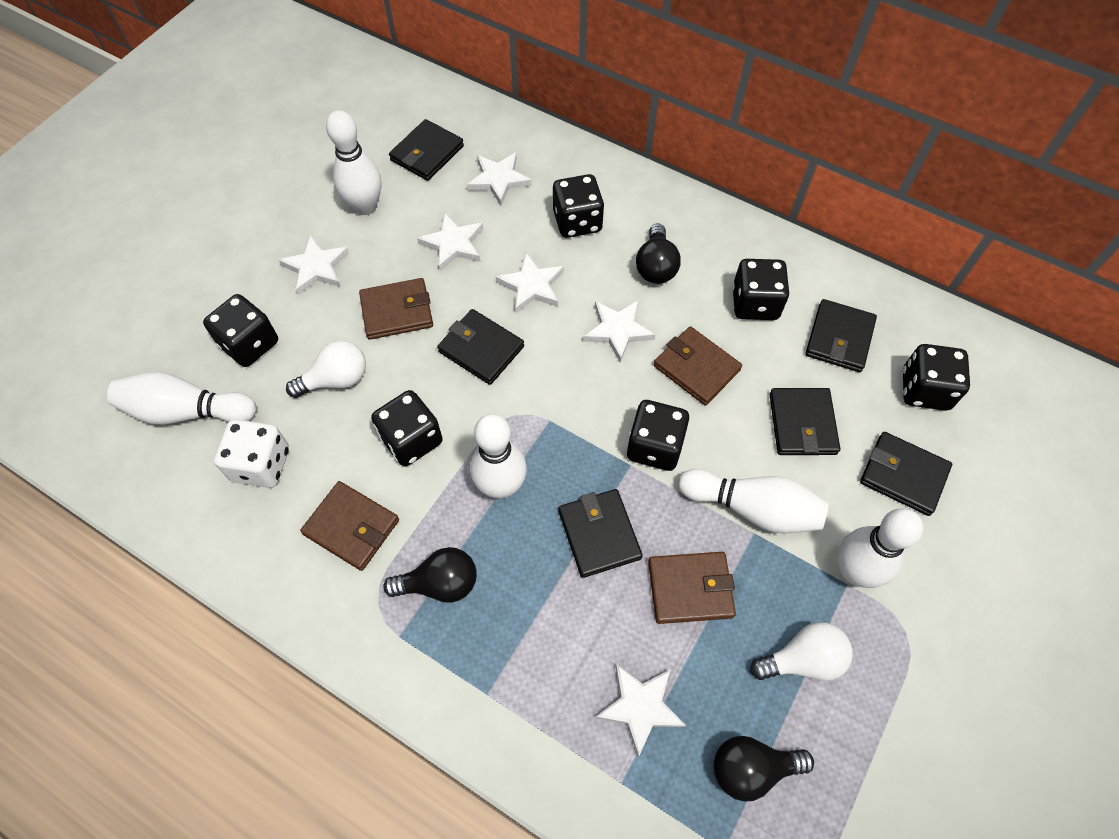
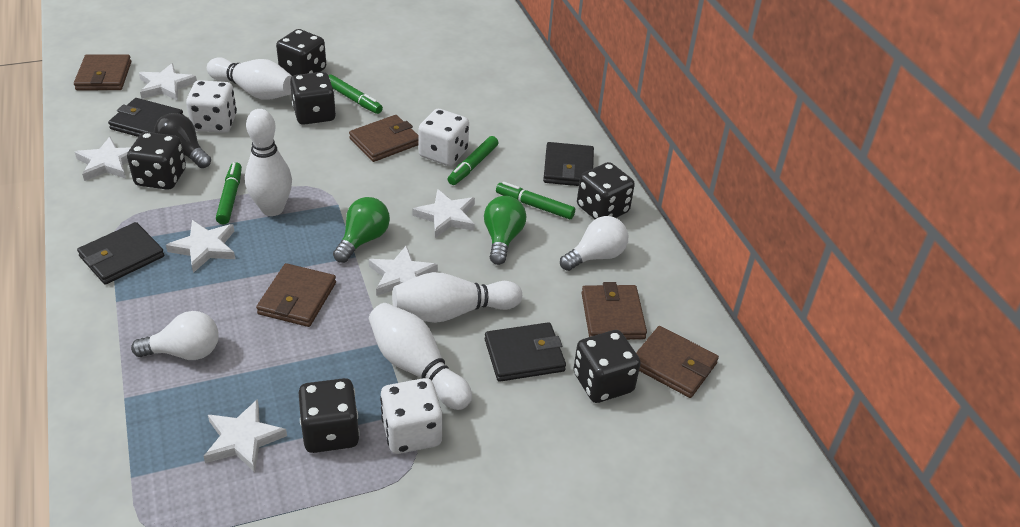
black light bulb: 3 -> 1
black wallet: 6 -> 4
brown wallet: 4 -> 5
green light bulb: 0 -> 2
green marker: 0 -> 4
white bowling pin: 5 -> 4
white dice: 1 -> 3

